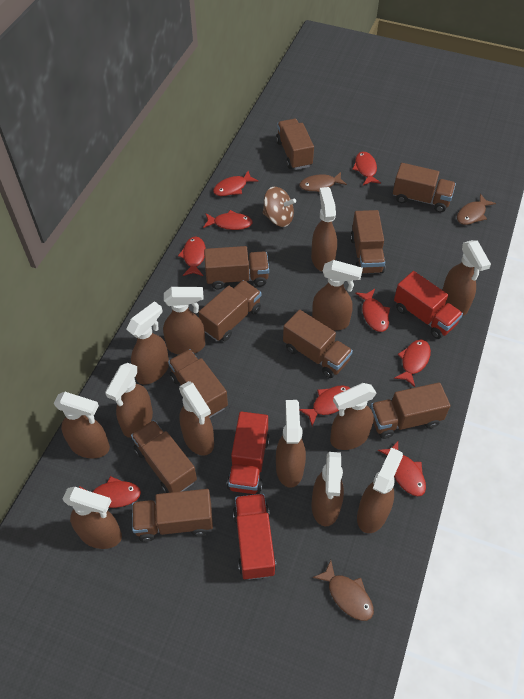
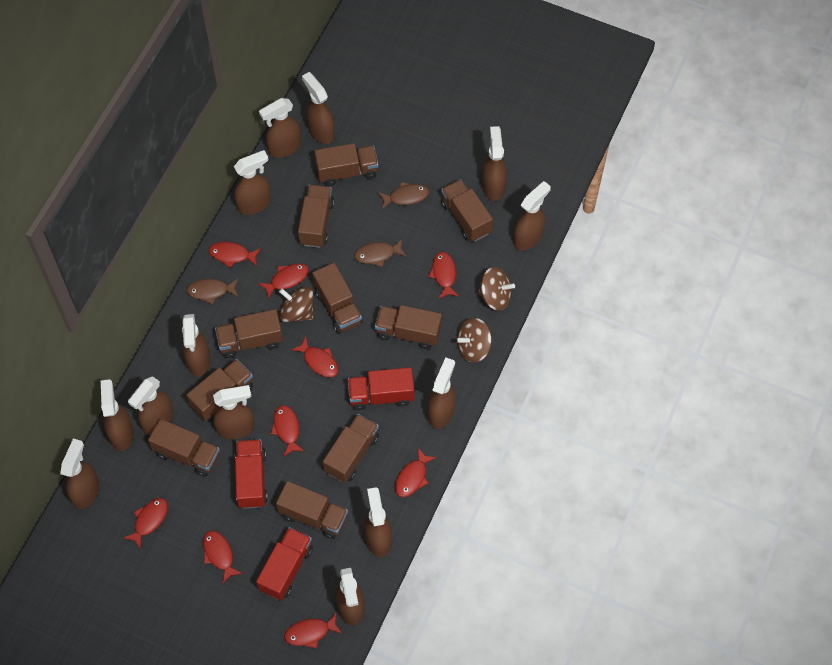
brown spinning top: 1 -> 3

